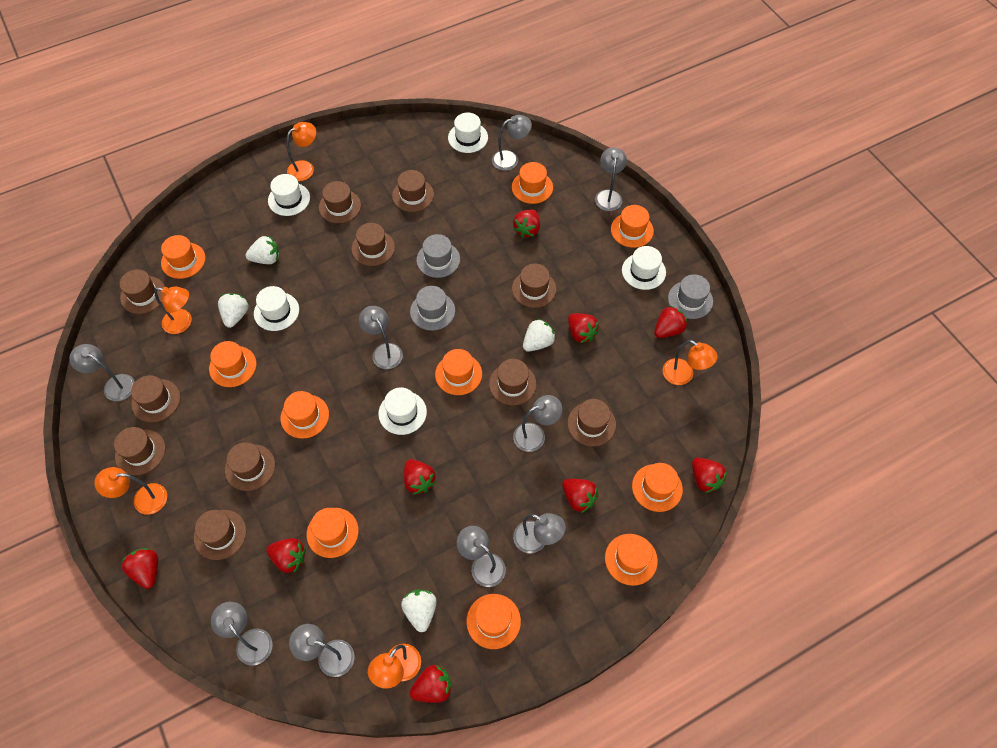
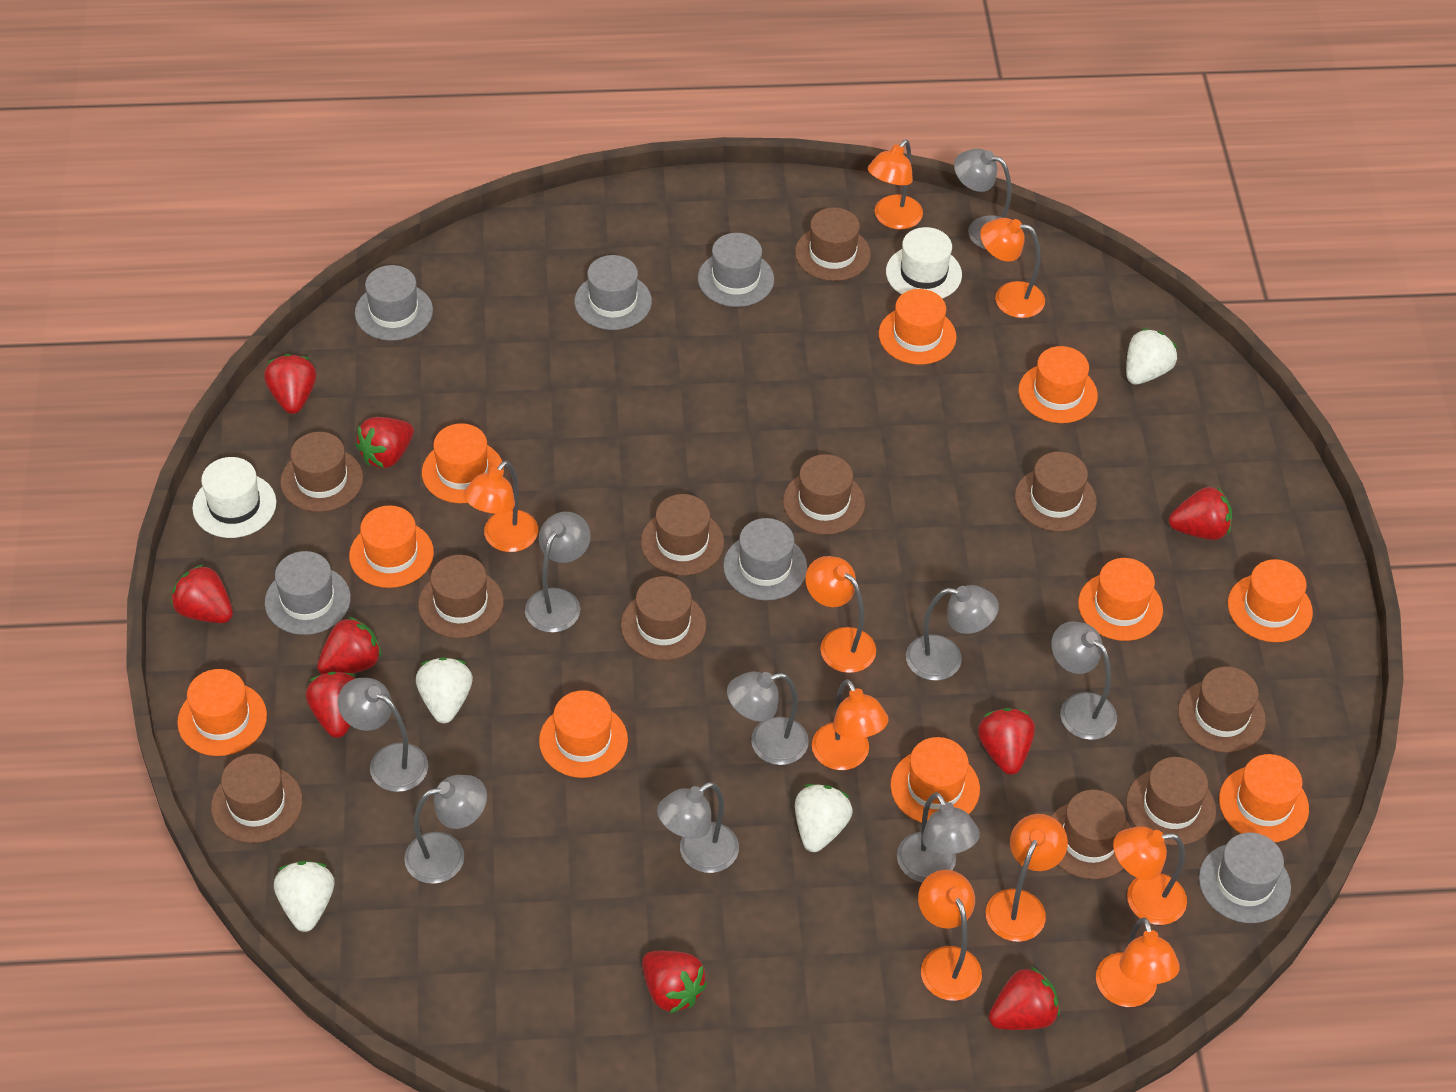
grey hat: 3 -> 6
orange lamp: 5 -> 9
white hat: 5 -> 2

